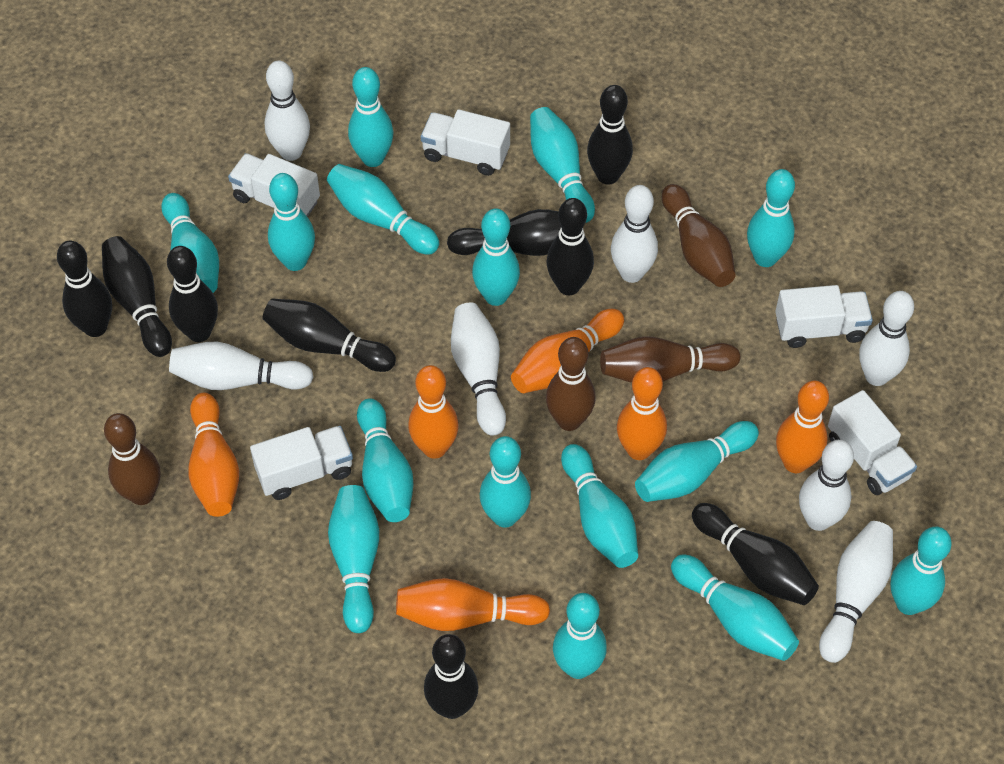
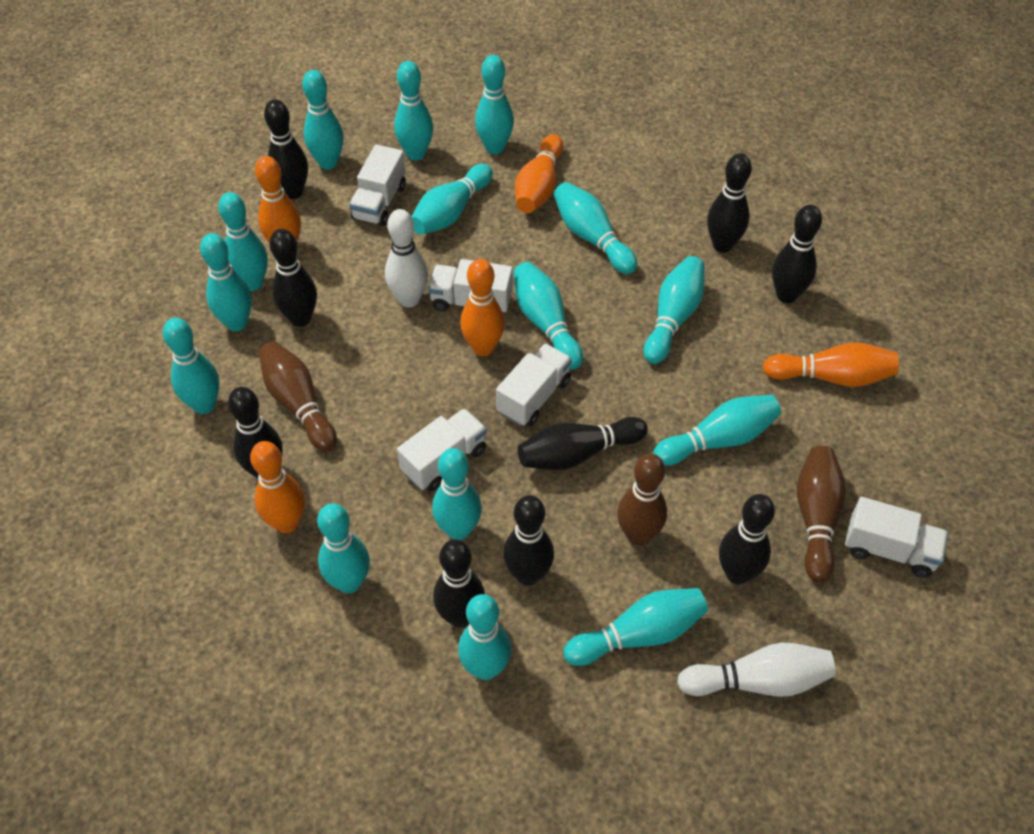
brown bowling pin: 4 -> 3
orange bowling pin: 6 -> 5
white bowling pin: 7 -> 2

